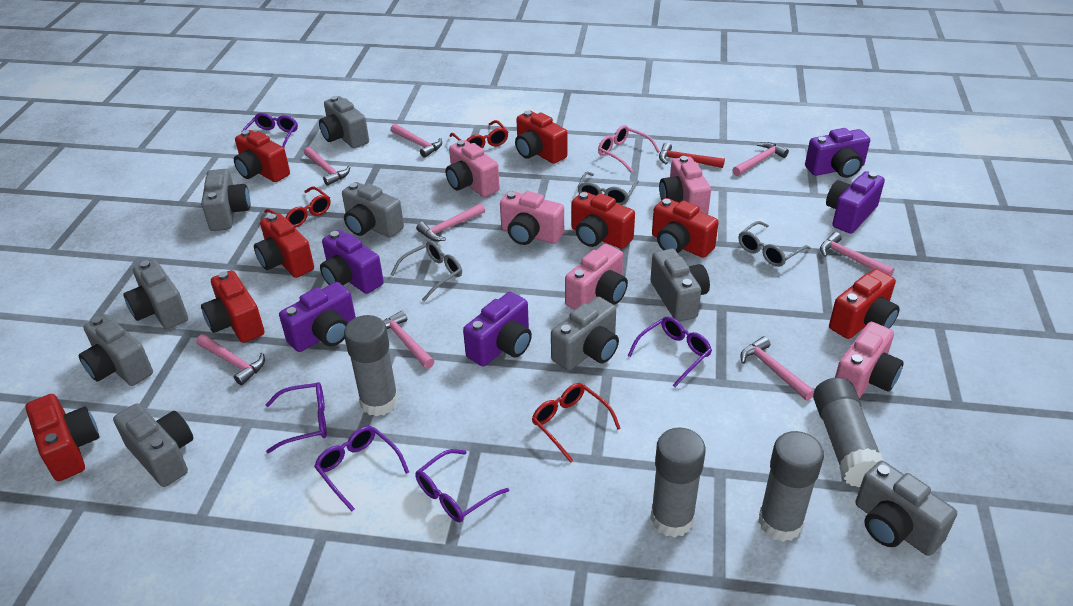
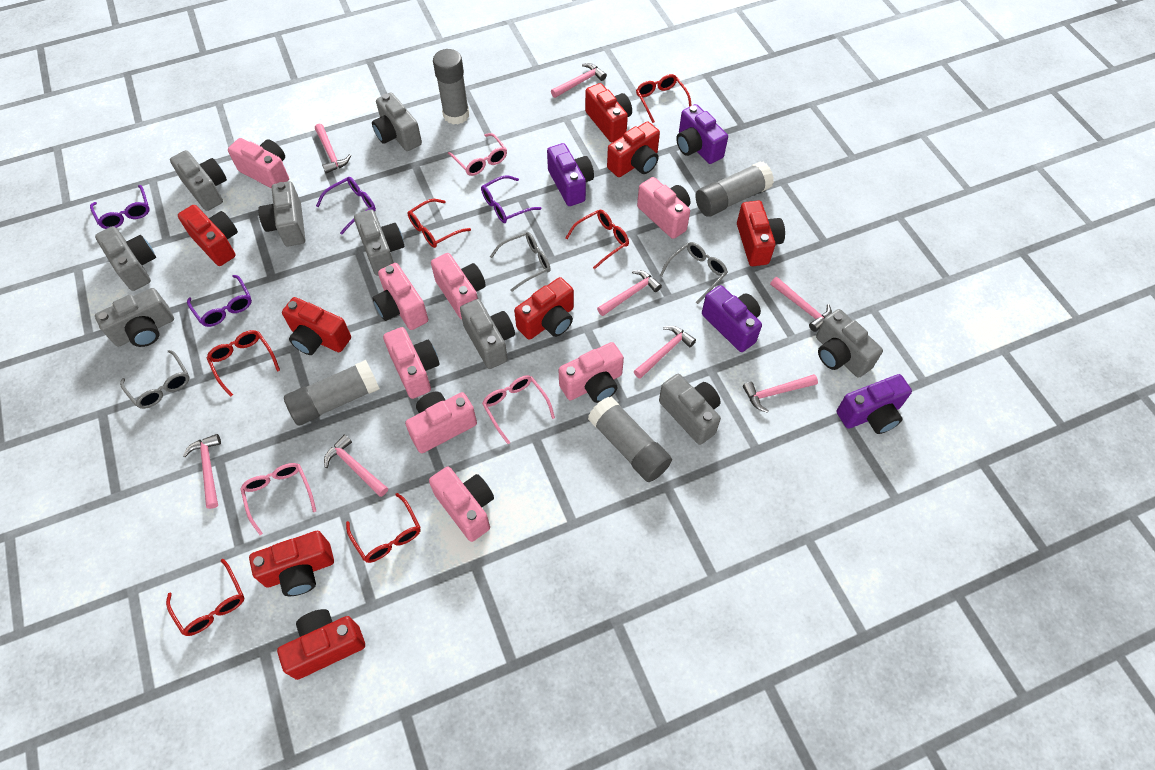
pink camera: 5 -> 8
pink glasses: 1 -> 3
purple camera: 5 -> 4
purple glasses: 5 -> 4
red glasses: 3 -> 6
red hammer: 1 -> 0

